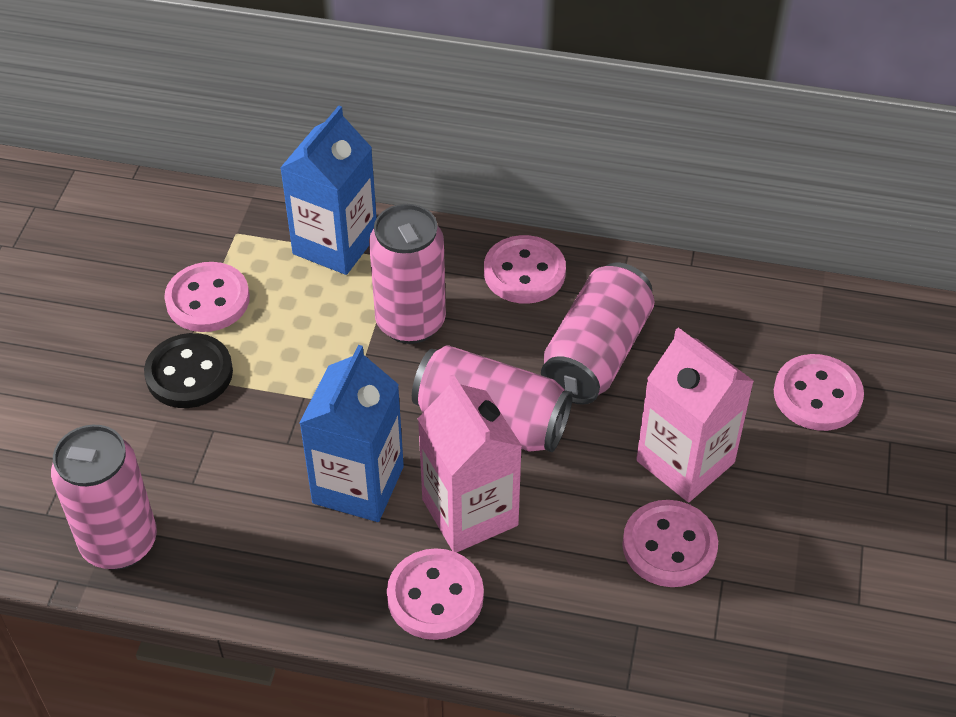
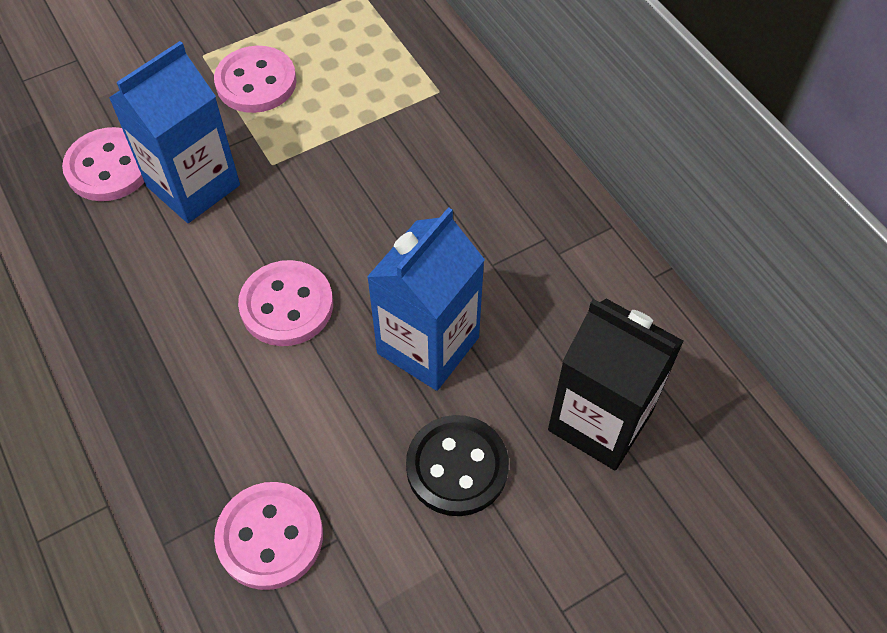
black carton: 0 -> 1
pink button: 5 -> 4
pink can: 4 -> 0
pink carton: 2 -> 0

